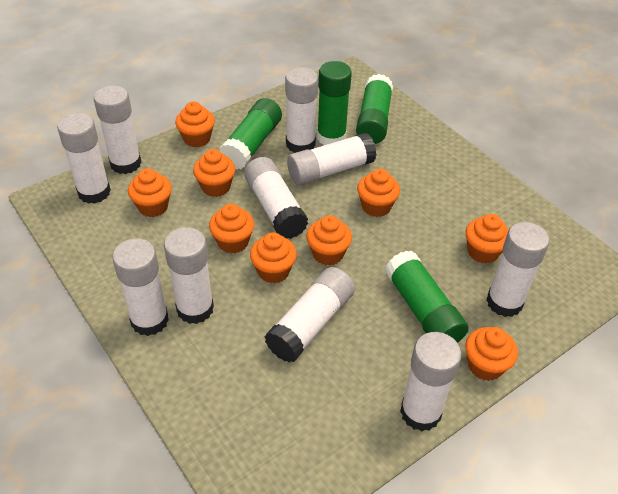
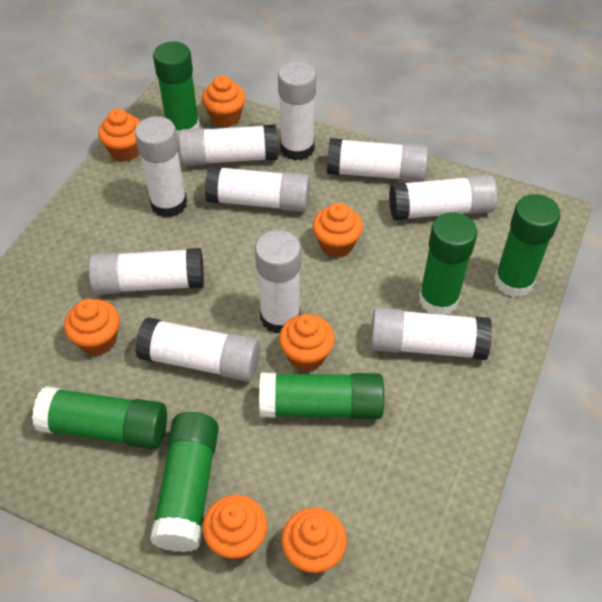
green glue stick: 4 -> 6
orange cupcake: 9 -> 7

